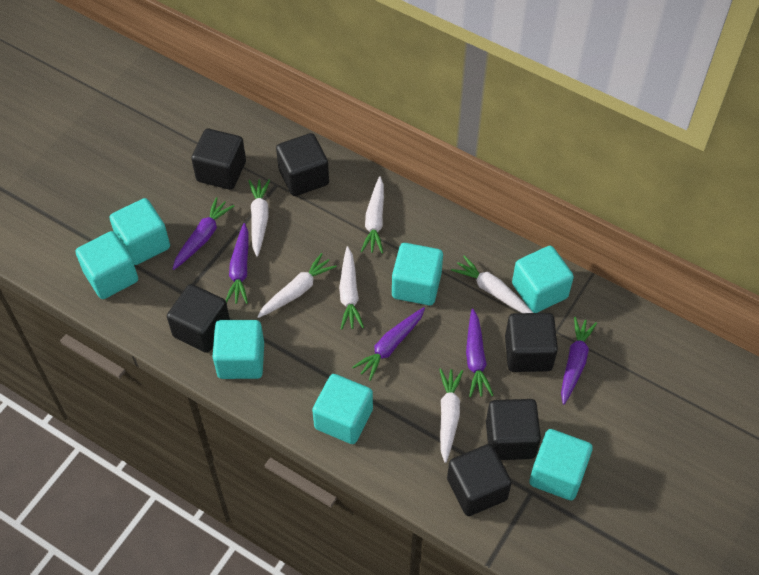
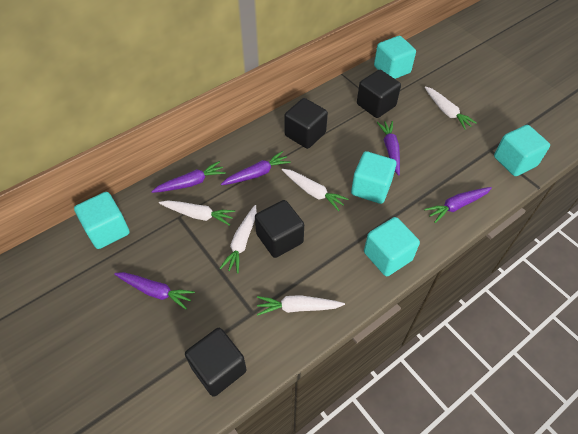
black cube: 6 -> 4
turquoise cube: 7 -> 5
white carrot: 6 -> 5

